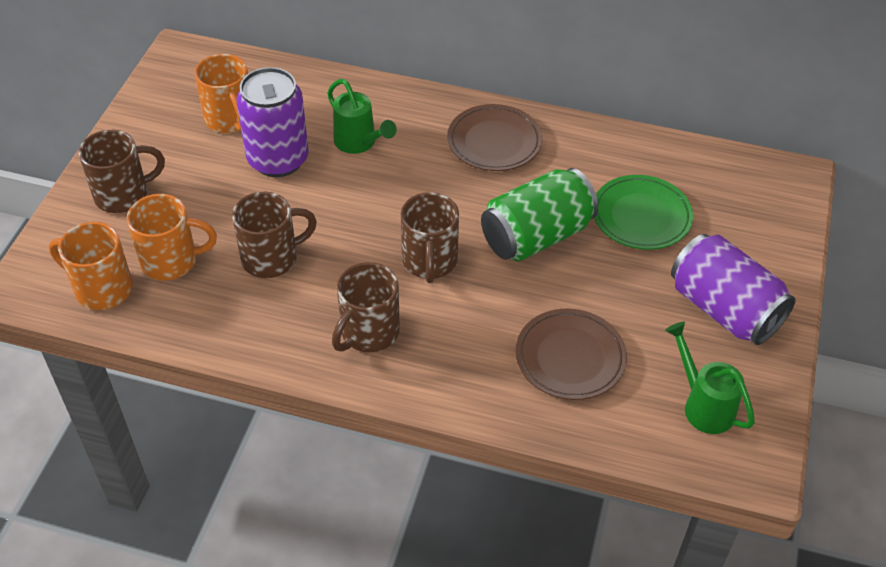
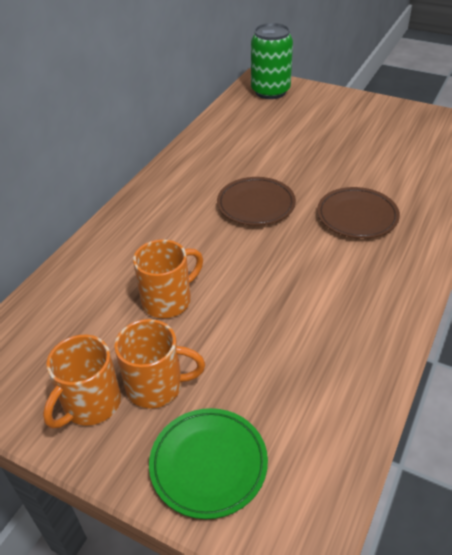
brown mug: 4 -> 0
green watering can: 2 -> 0
purple can: 2 -> 0

